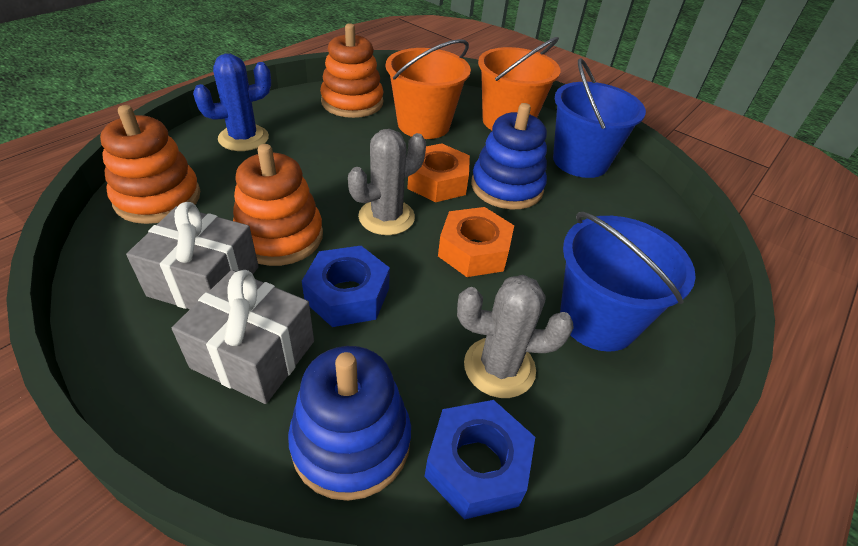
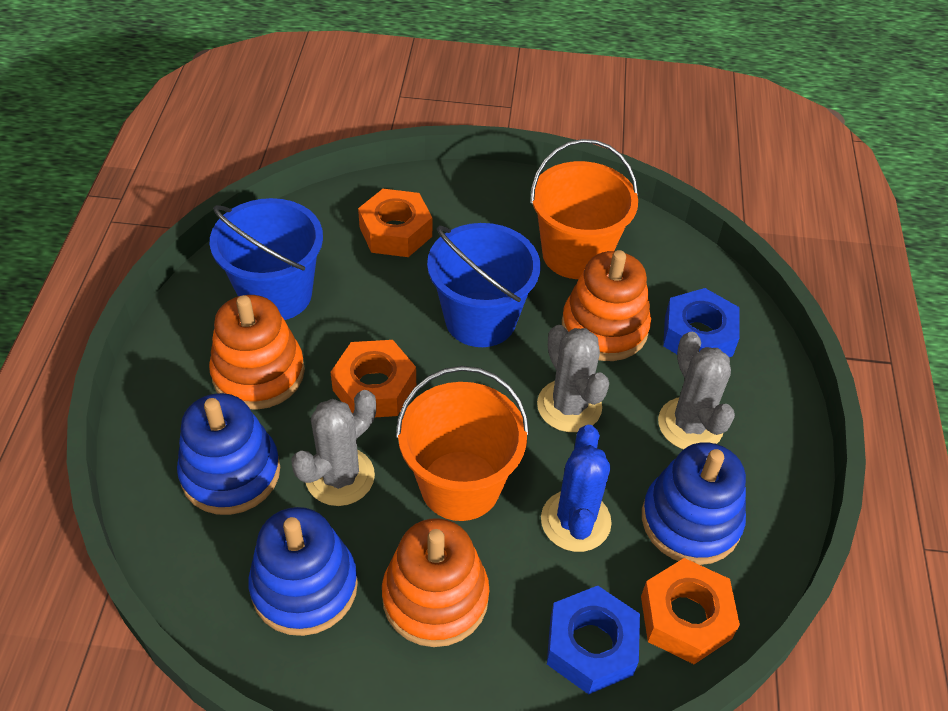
blue stacking toy: 2 -> 3
grey cactus: 2 -> 3
grey gift: 2 -> 0
orange nut: 2 -> 3

